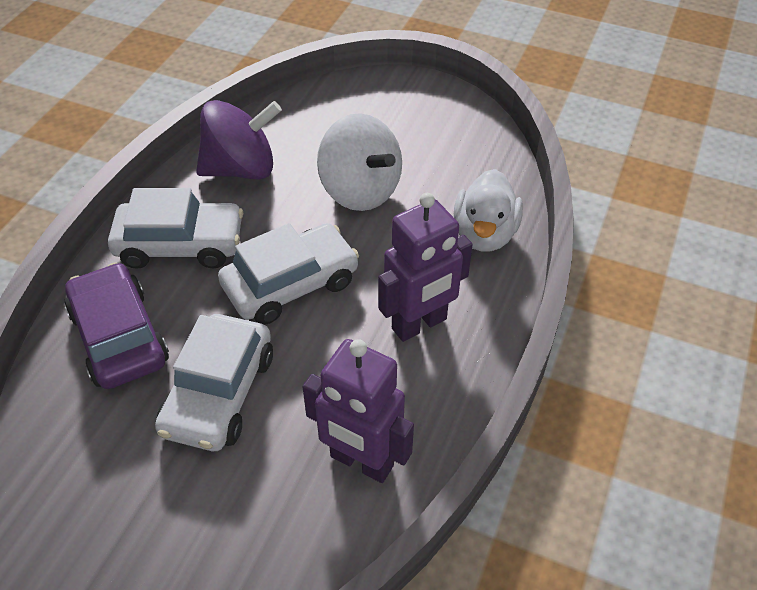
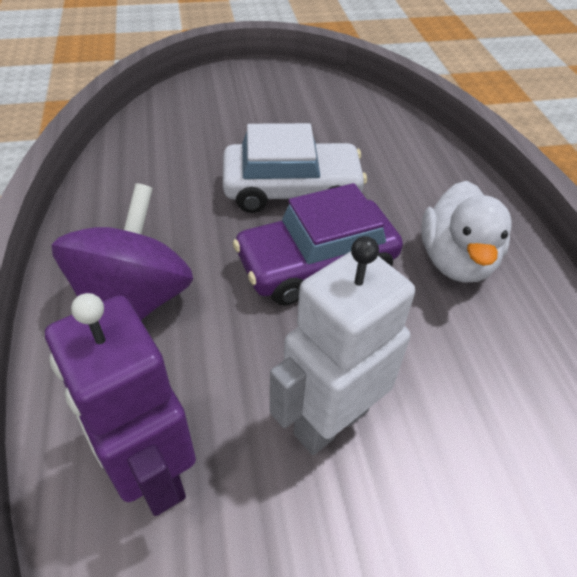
purple robot: 2 -> 1
white car: 3 -> 1
white robot: 0 -> 1
white spinning top: 1 -> 0

